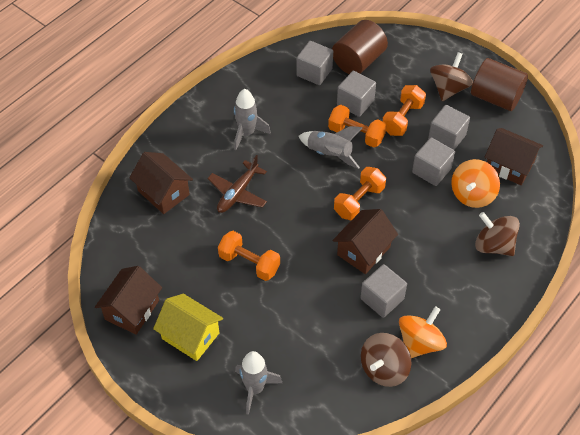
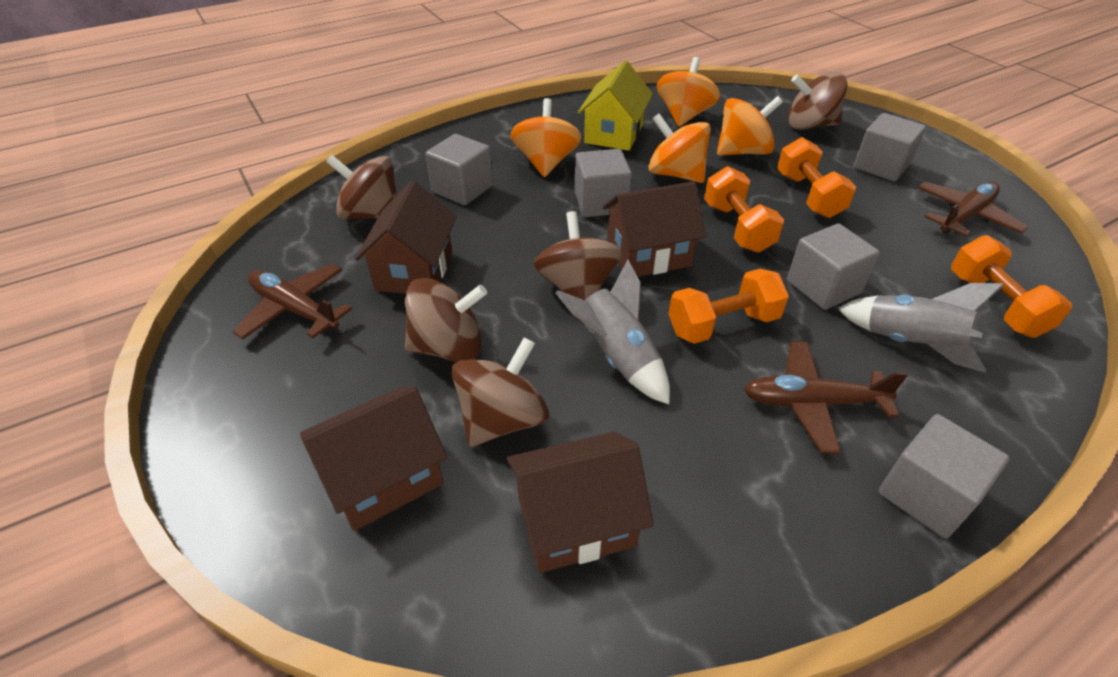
brown cylinder: 2 -> 0
brown plane: 1 -> 3
brown spinning top: 3 -> 5
grey rocket: 3 -> 2
orange spinning top: 2 -> 4

